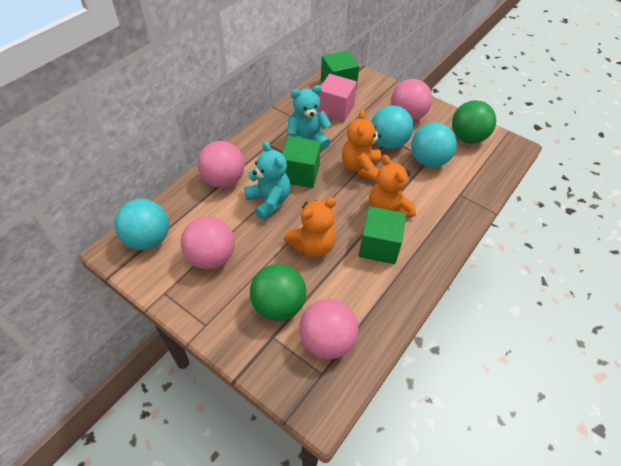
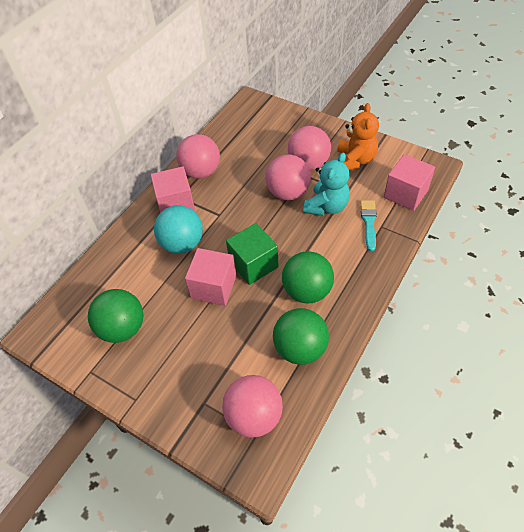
green ball: 2 -> 3
green cube: 3 -> 1
orange teddy bear: 3 -> 1
pink cube: 1 -> 3
turquoise ball: 3 -> 1
turquoise brush: 0 -> 1
turquoise teddy bear: 2 -> 1

